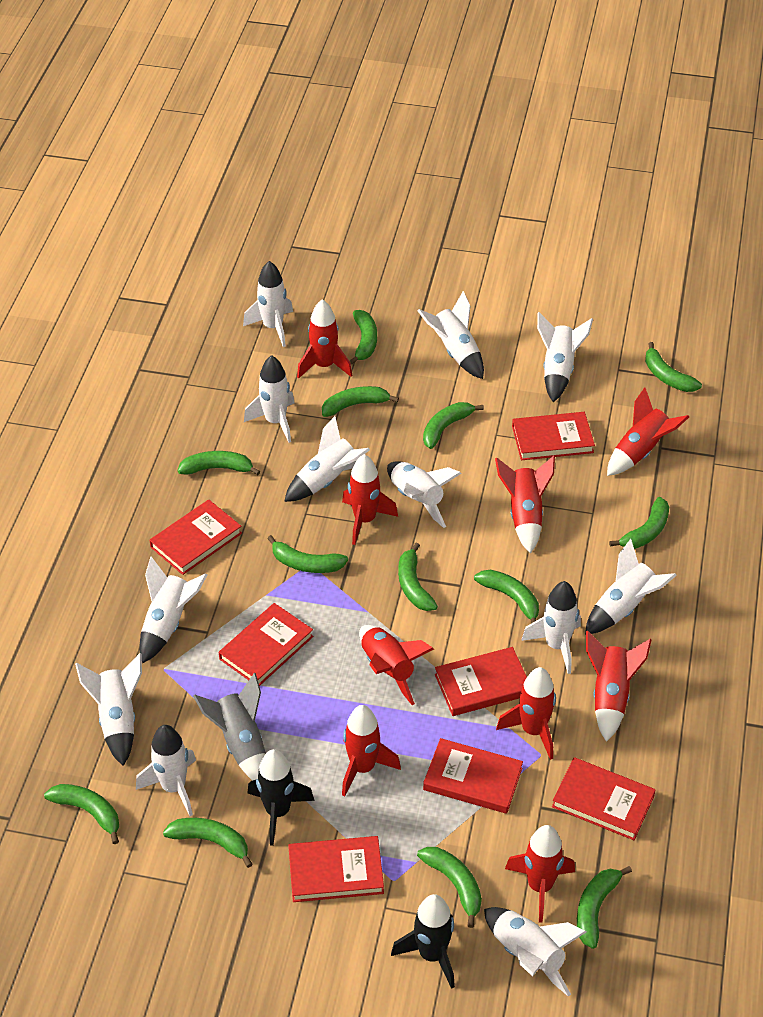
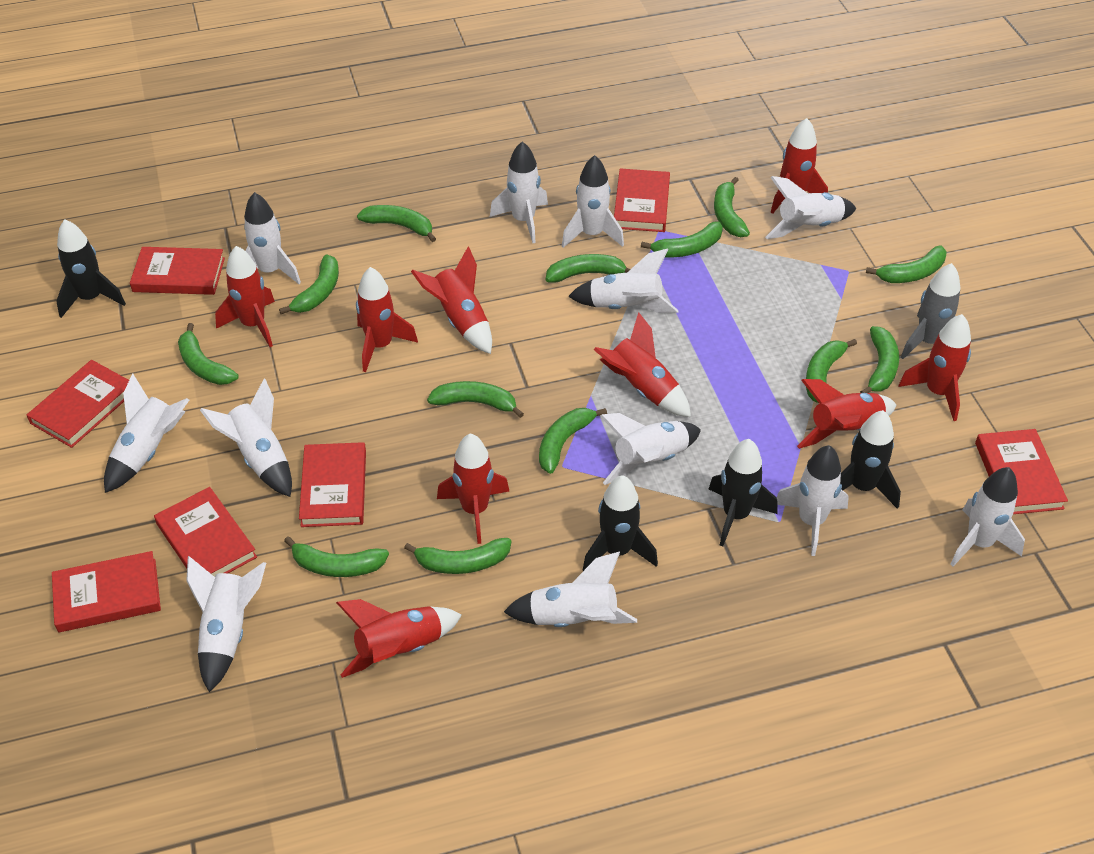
black rocket: 2 -> 4

